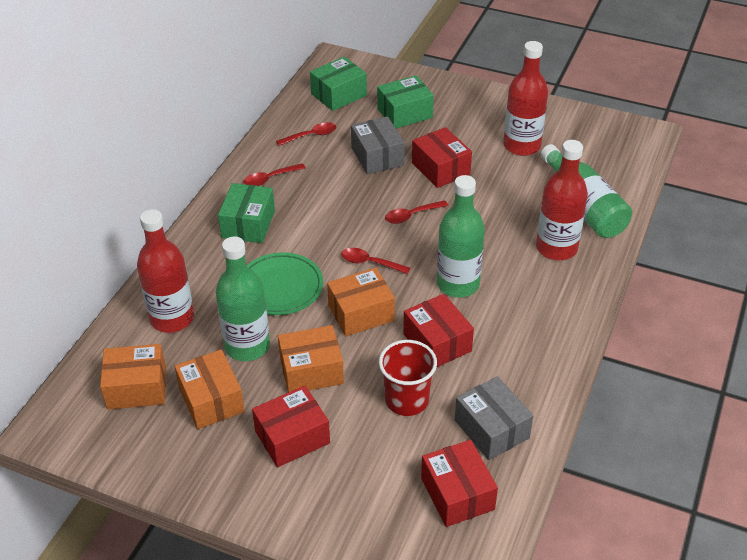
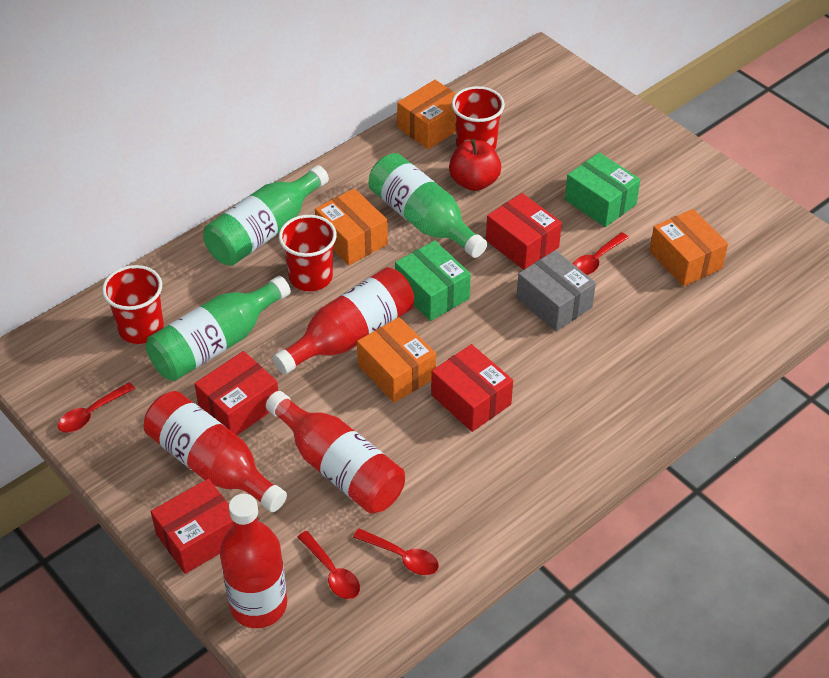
green box: 3 -> 2
green plate: 1 -> 0
grey box: 2 -> 1
red apple: 0 -> 1
red bottle: 3 -> 4
red cup: 1 -> 3

